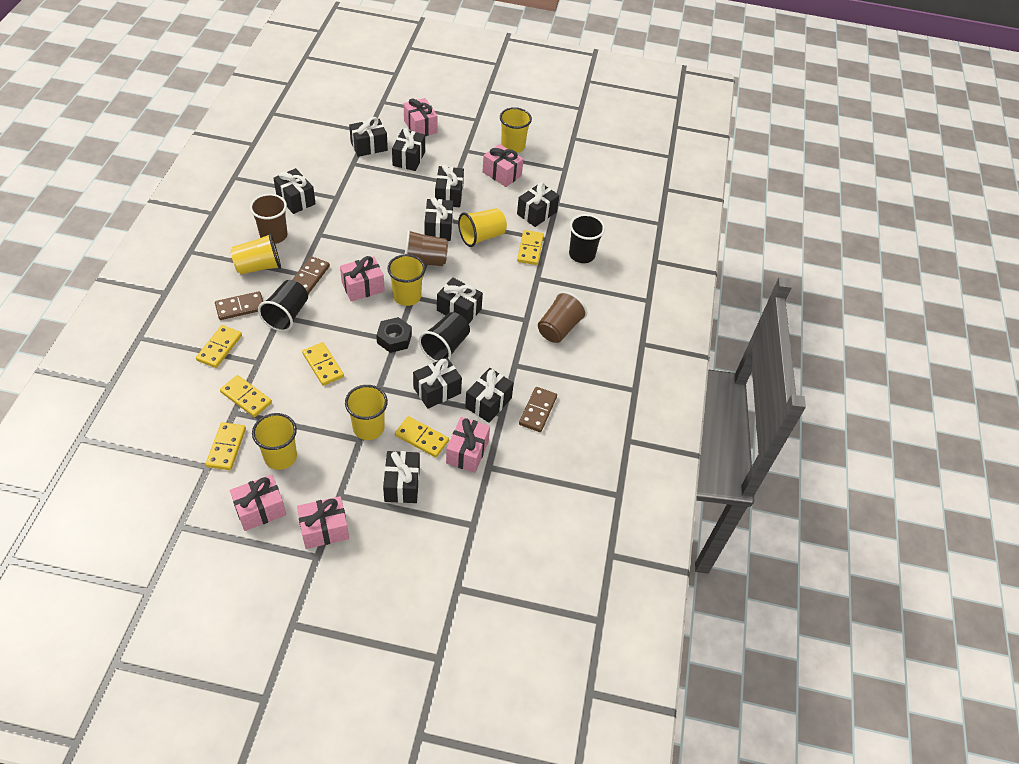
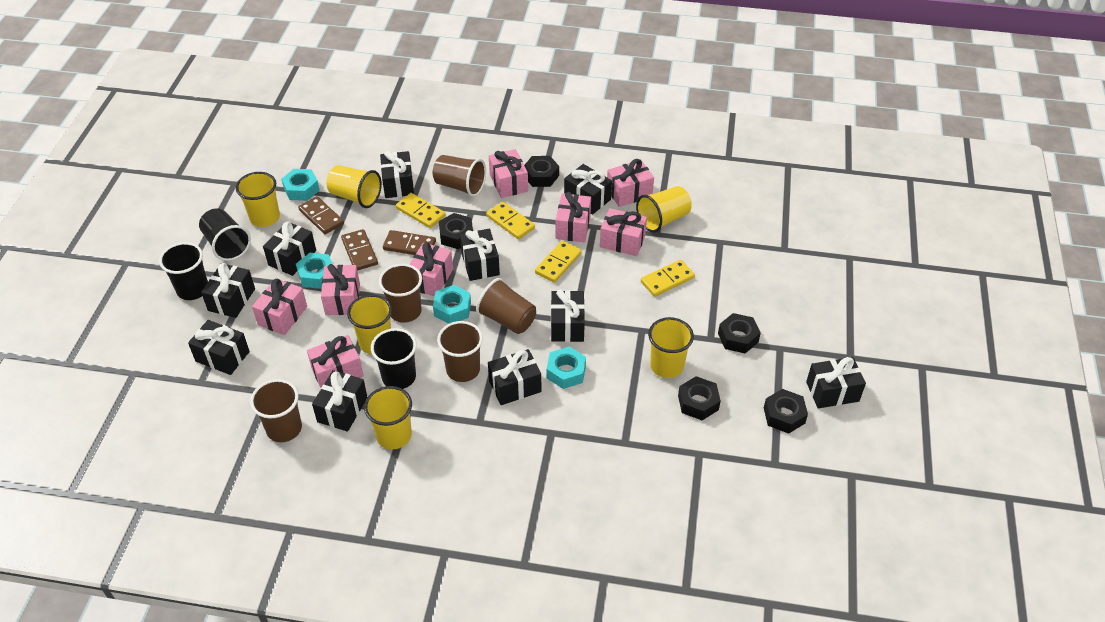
black nut: 1 -> 5
brown cup: 3 -> 5
pink gift: 6 -> 8
turquoise nut: 0 -> 4
yellow domino: 6 -> 4

